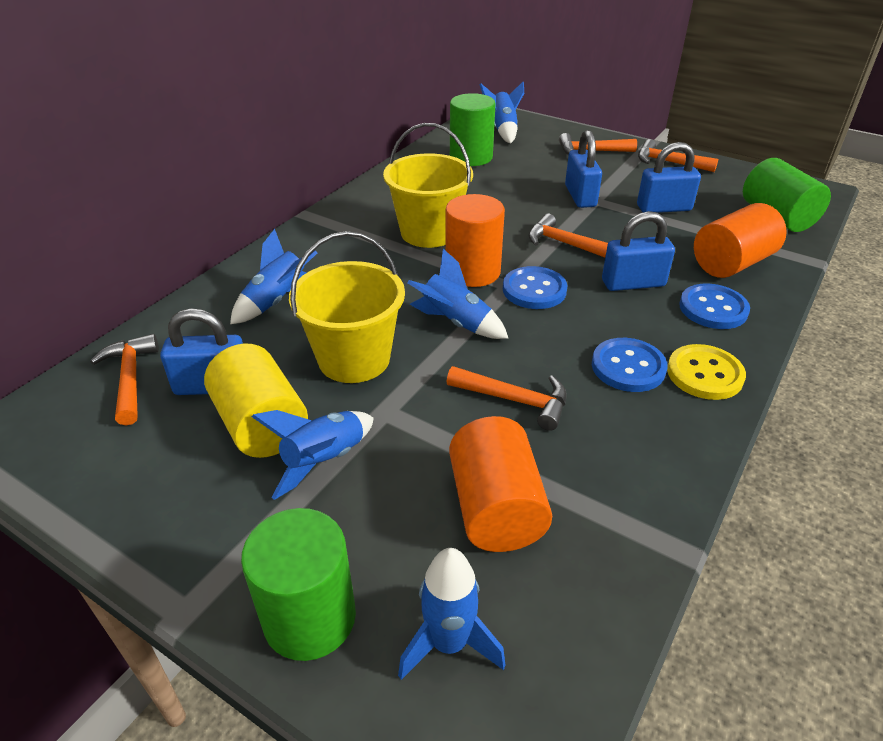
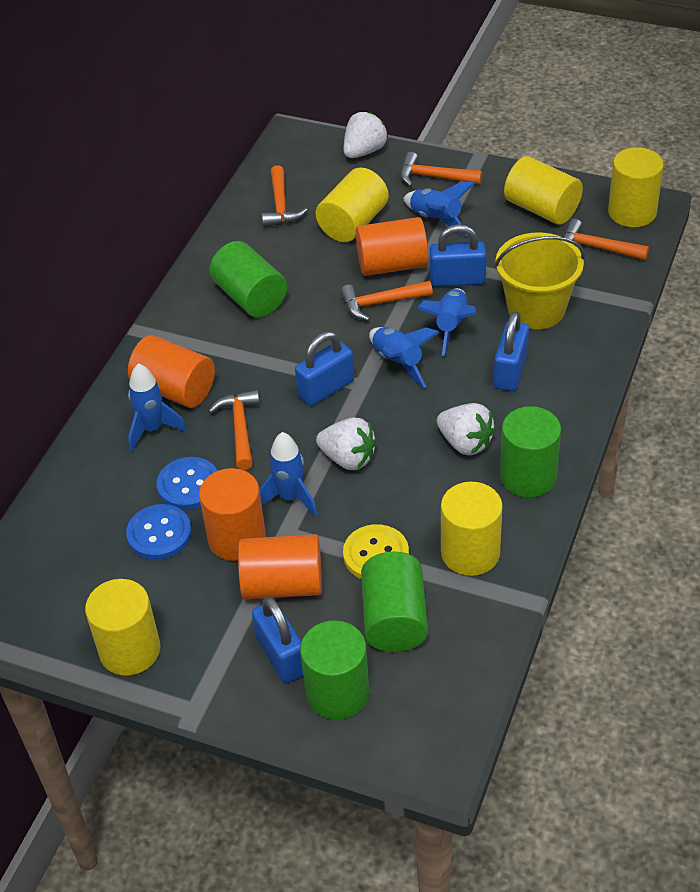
blue button: 3 -> 2
green cylinder: 3 -> 4
orange cylinder: 3 -> 4
white strawberry: 0 -> 3
yellow bucket: 2 -> 1
yellow cylinder: 1 -> 5

